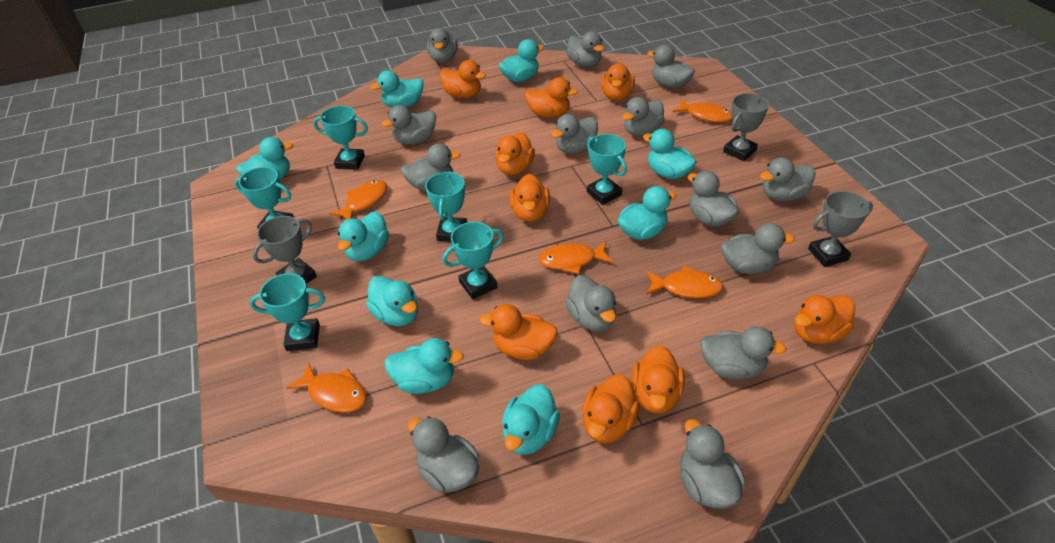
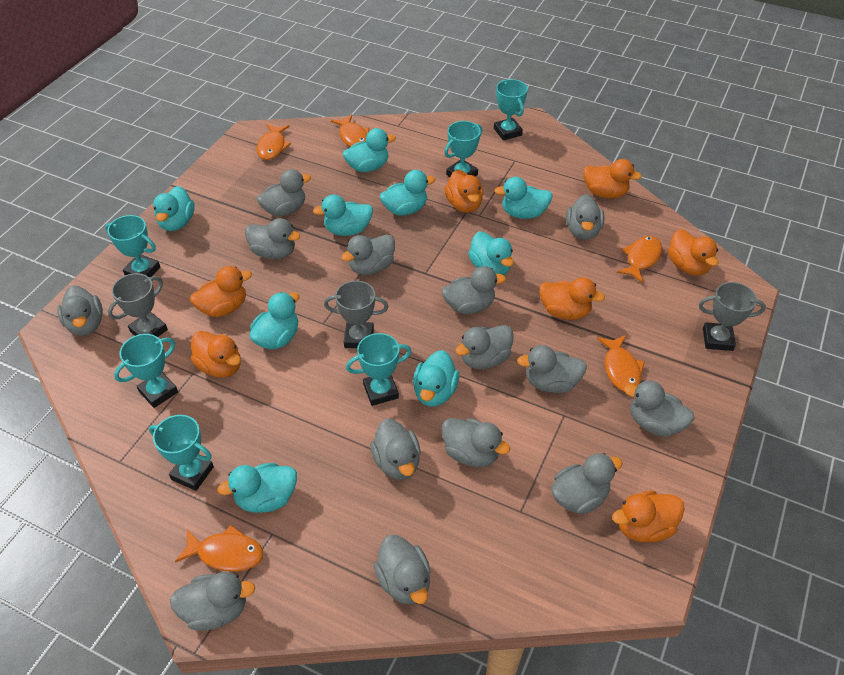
orange duck: 9 -> 7

